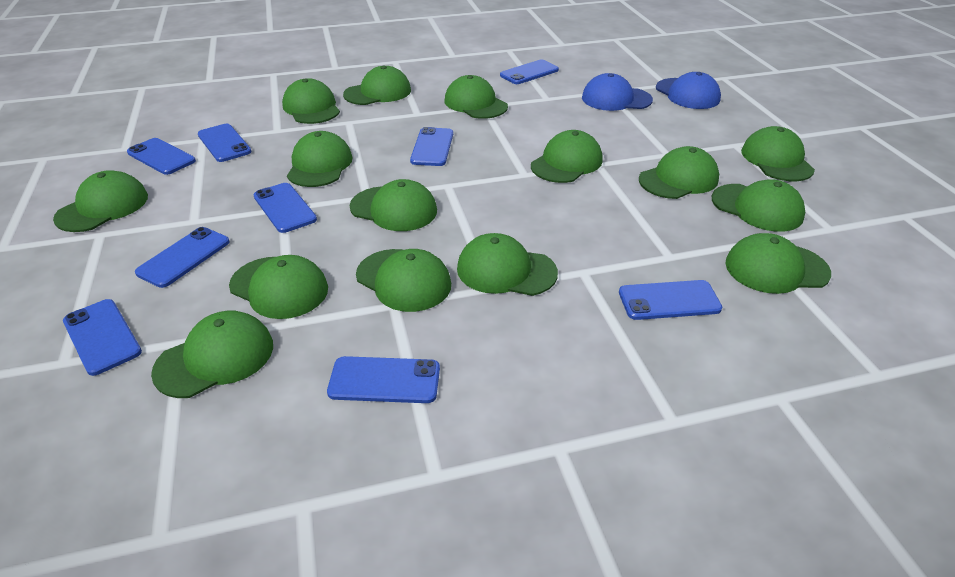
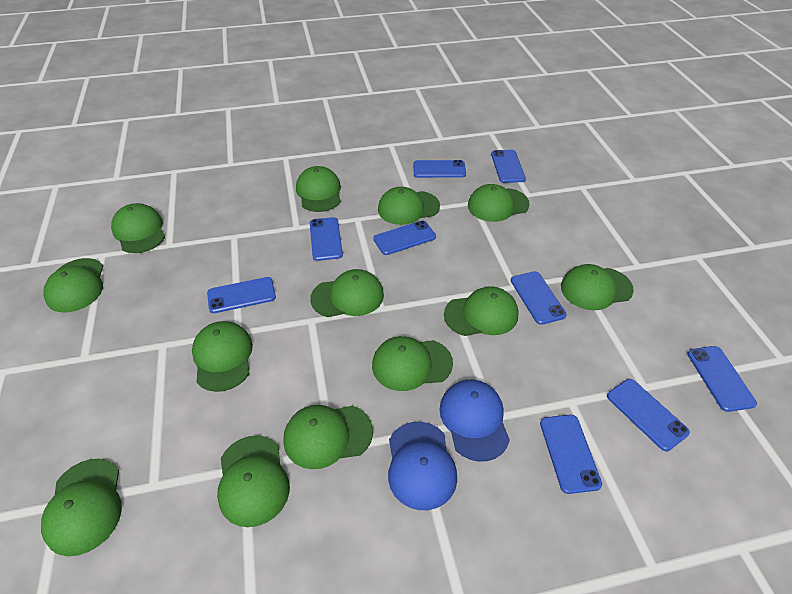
green cap: 15 -> 13

